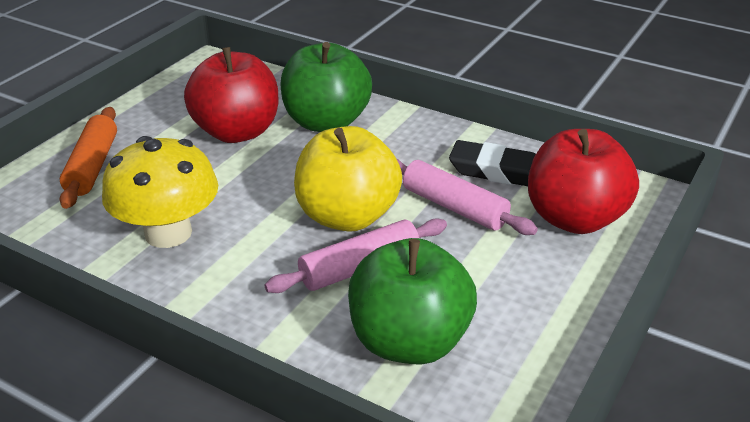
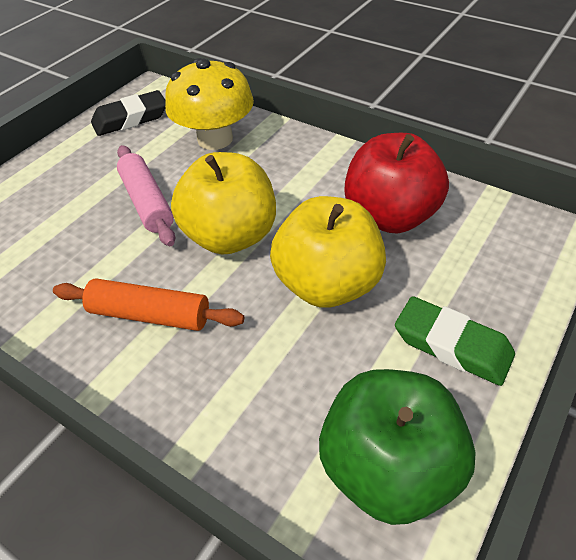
green apple: 2 -> 1
green eraser: 0 -> 1
pink rolling pin: 2 -> 1
red apple: 2 -> 1
yellow apple: 1 -> 2

